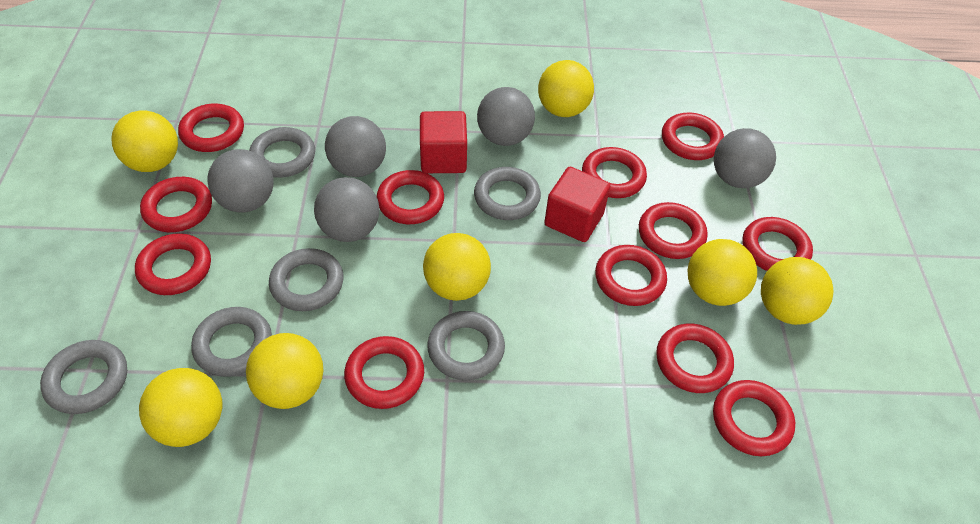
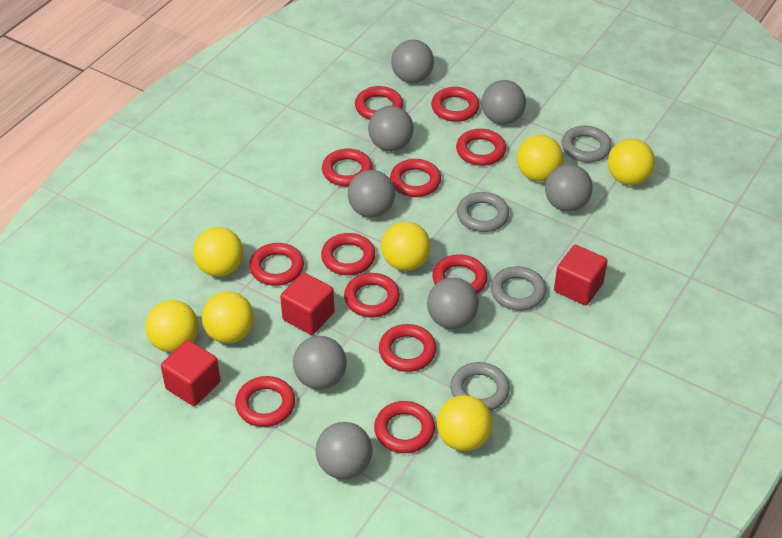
grey ball: 5 -> 8
grey ring: 6 -> 4
red cube: 2 -> 3

